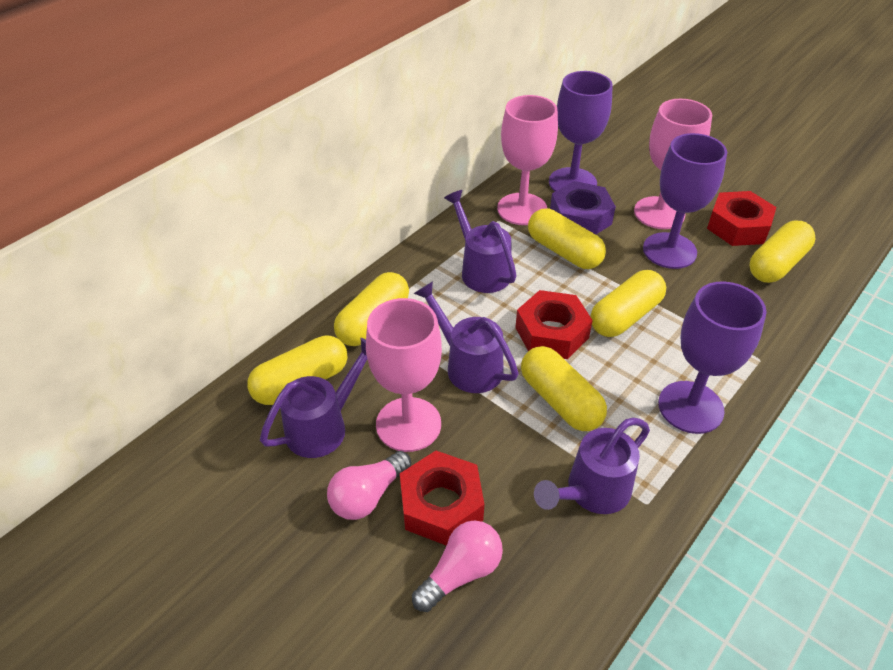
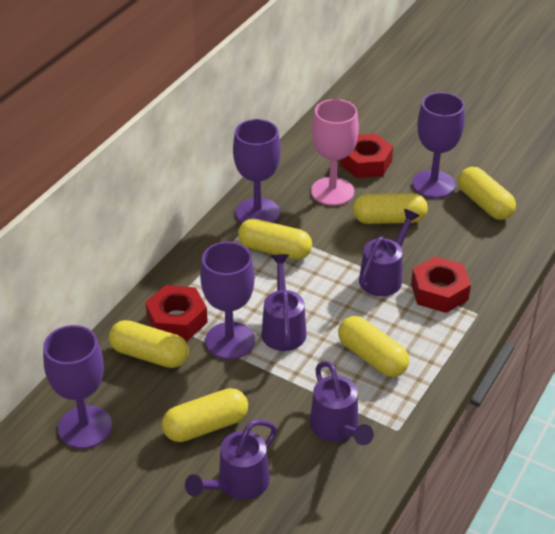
pink goblet: 3 -> 1
pink light bulb: 2 -> 0
purple goblet: 3 -> 4
purple nut: 1 -> 0

